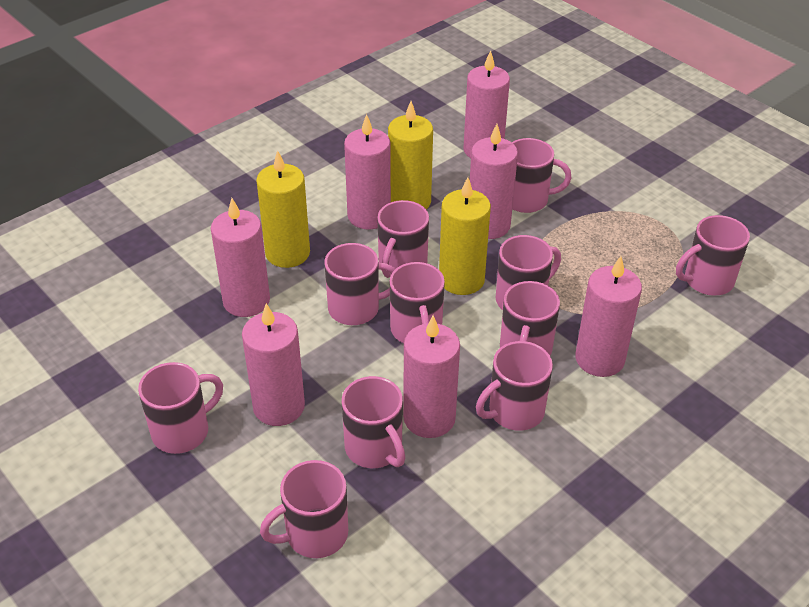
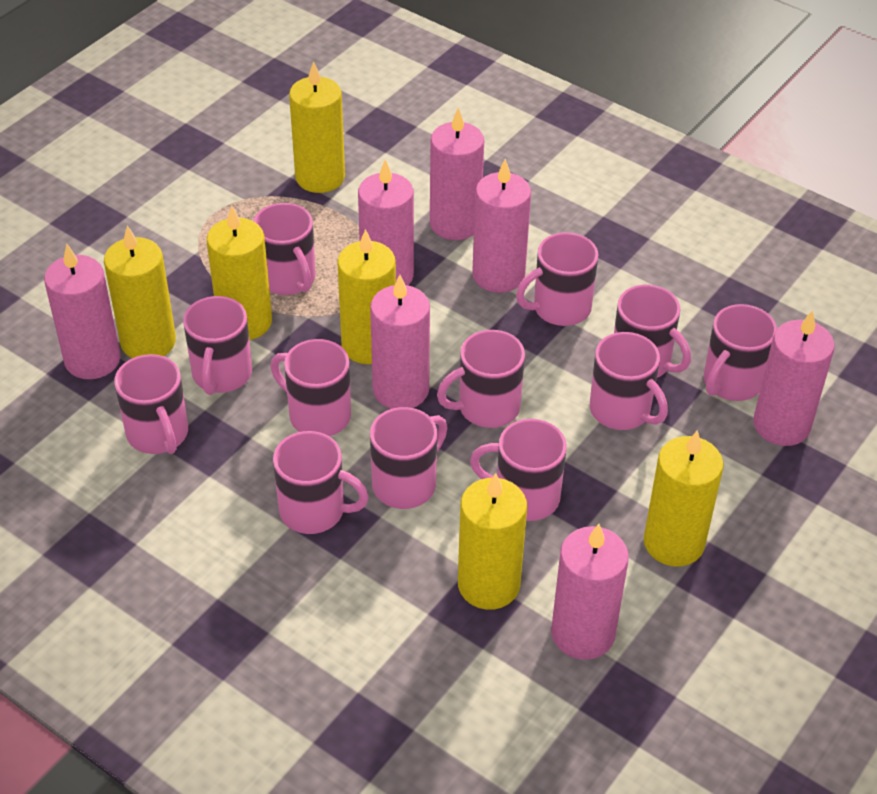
pink mug: 11 -> 12
yellow candle: 3 -> 6

